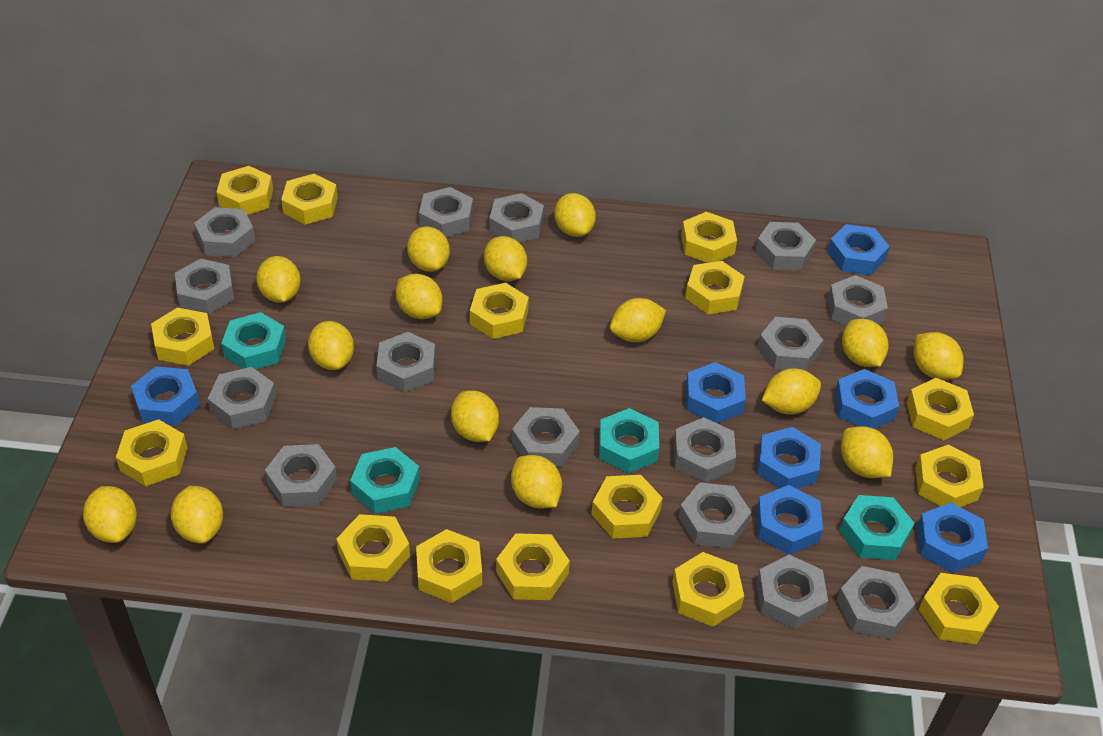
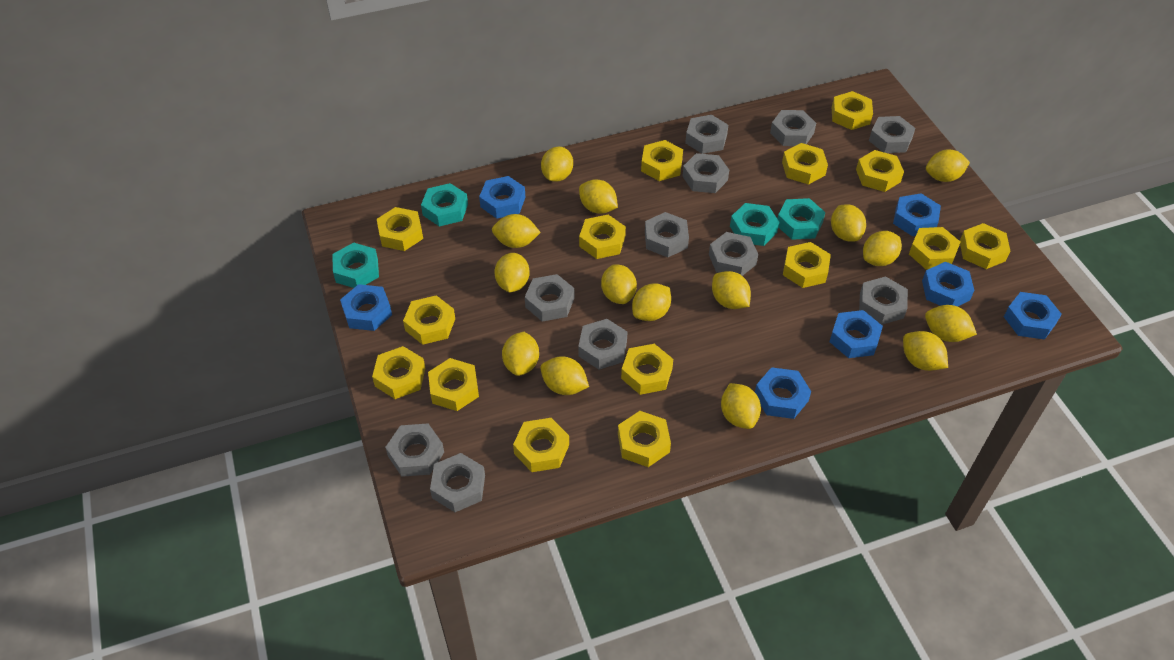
grey nut: 15 -> 11

